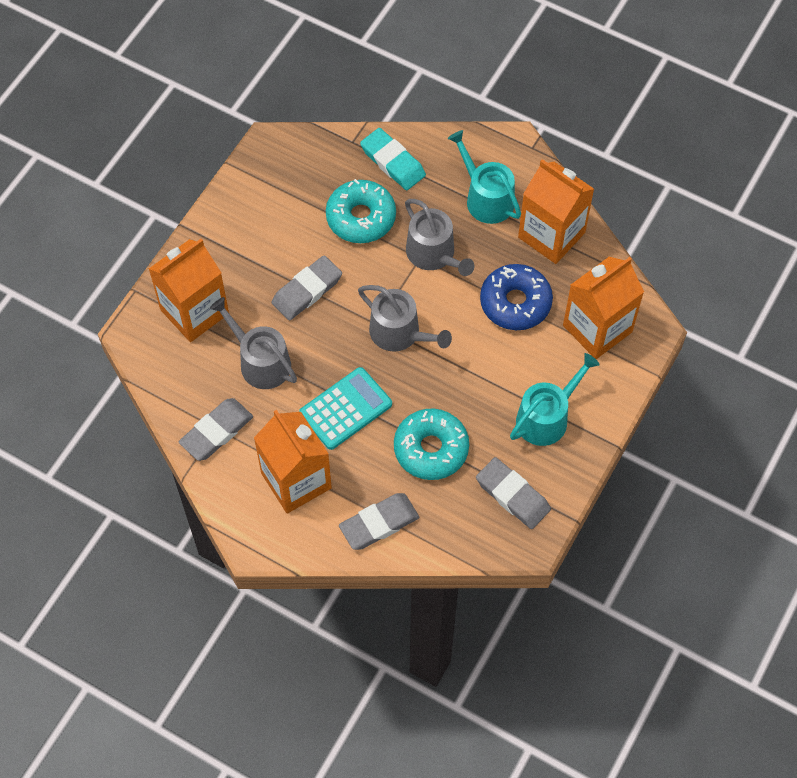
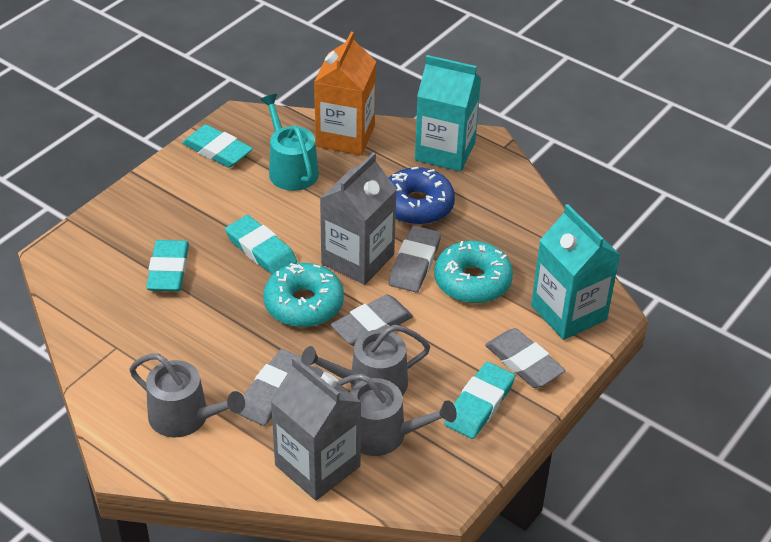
grey carton: 0 -> 2
orange carton: 4 -> 1
turquoise calculator: 1 -> 0
turquoise carton: 0 -> 2
turquoise eraser: 1 -> 4
turquoise watering can: 2 -> 1

